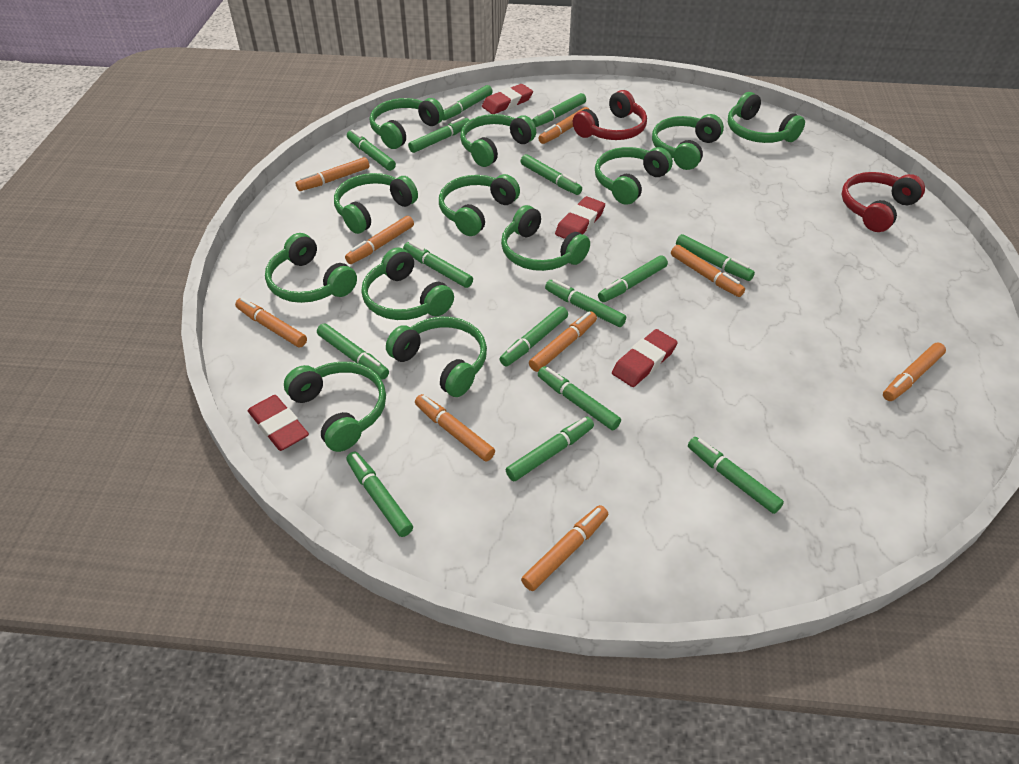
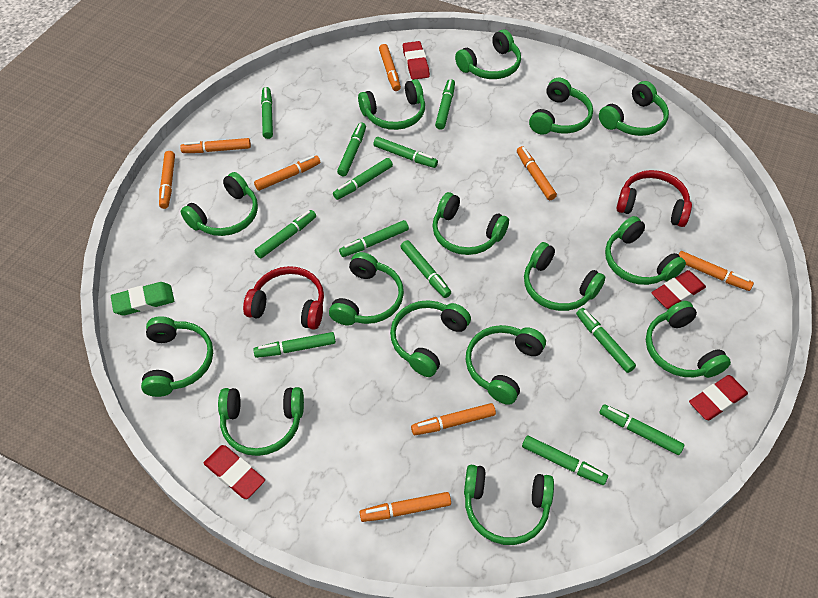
green eraser: 0 -> 1
green headphones: 12 -> 15
green marker: 15 -> 12
orange marker: 9 -> 8

